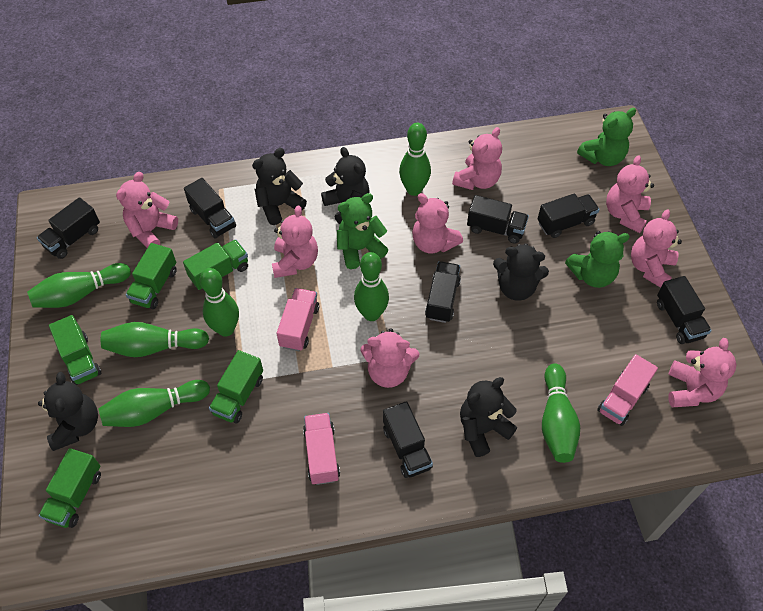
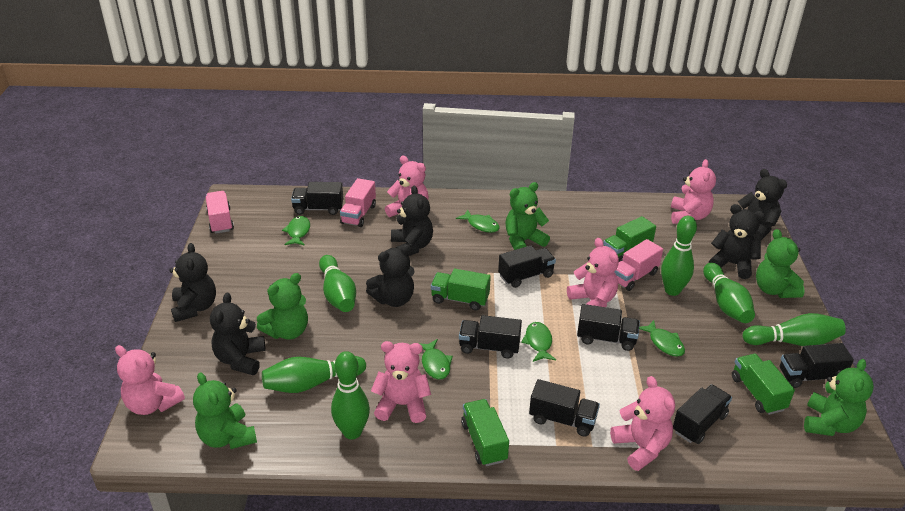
black teddy bear: 5 -> 6
green bowling pin: 7 -> 6
green fish: 0 -> 5
green teddy bear: 3 -> 5
green truck: 5 -> 4
pink teddy bear: 8 -> 6

